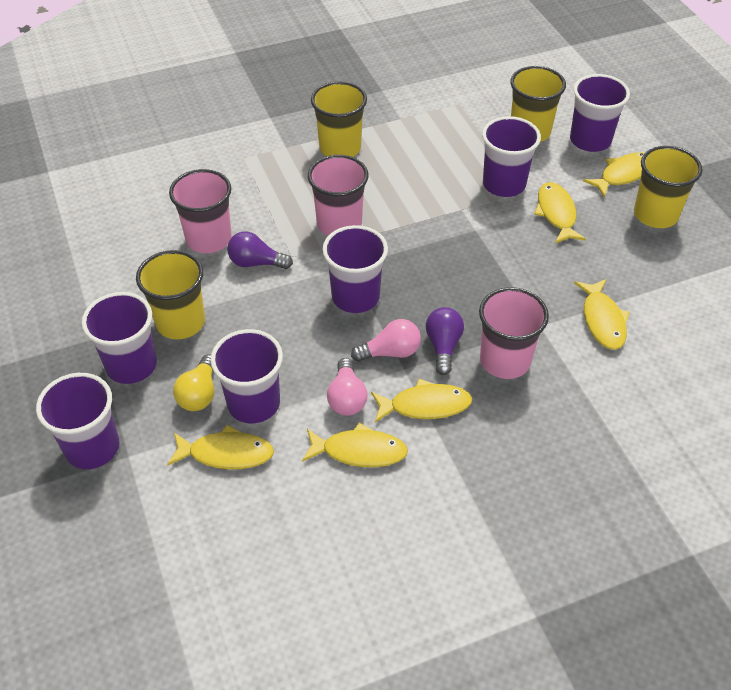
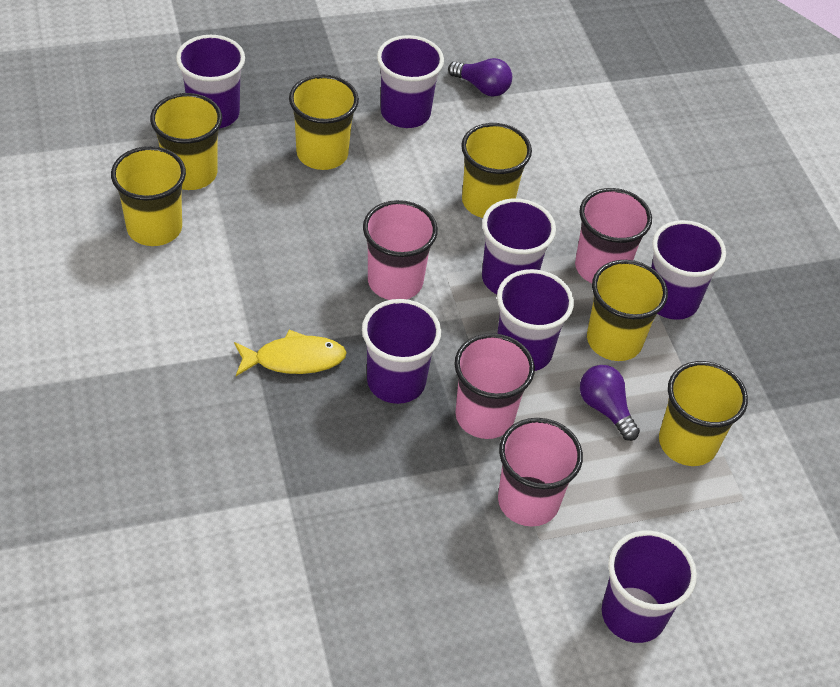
pink cup: 3 -> 4
pink light bulb: 2 -> 0
purple cup: 6 -> 7
yellow cup: 4 -> 6
yellow fish: 6 -> 1
yellow light bulb: 1 -> 0

